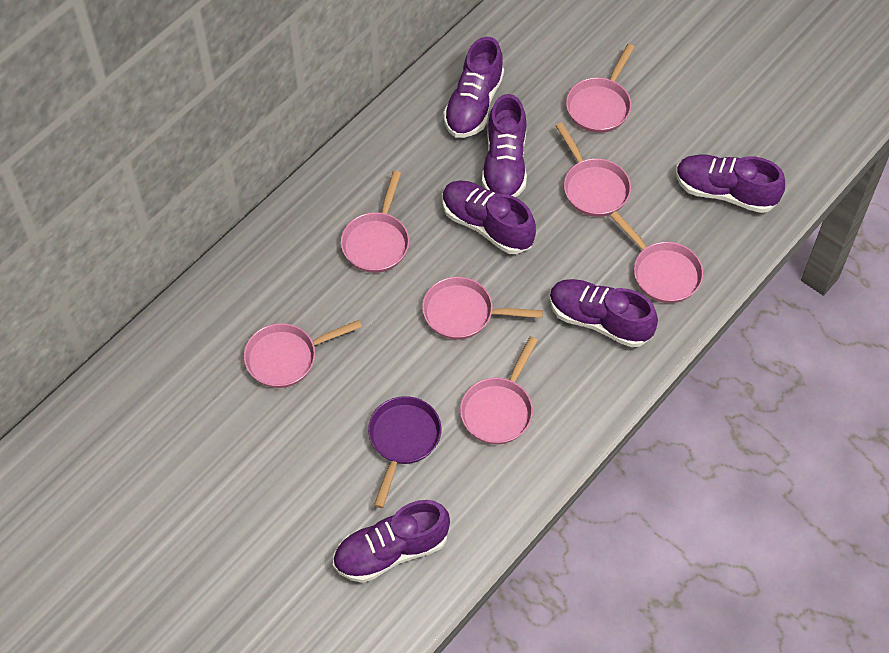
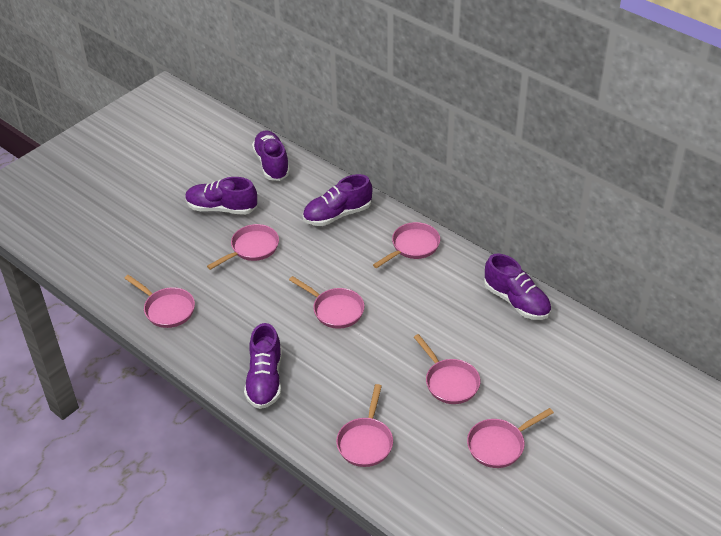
purple pan: 1 -> 0
purple shoe: 6 -> 5

